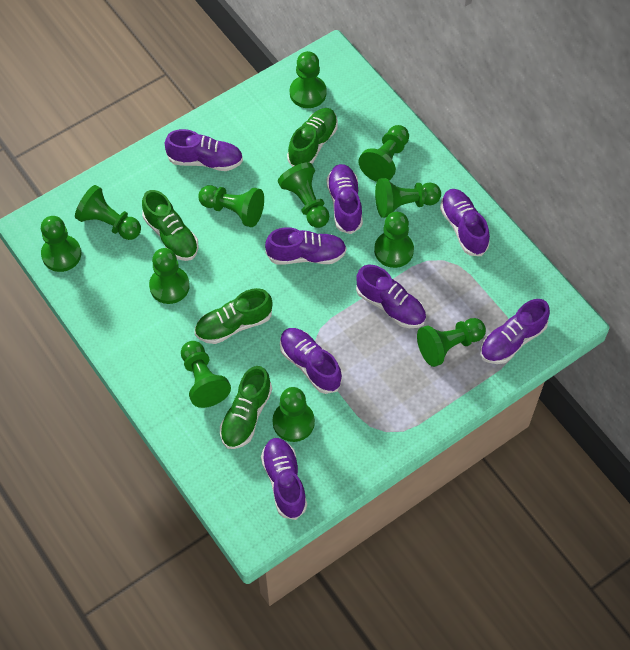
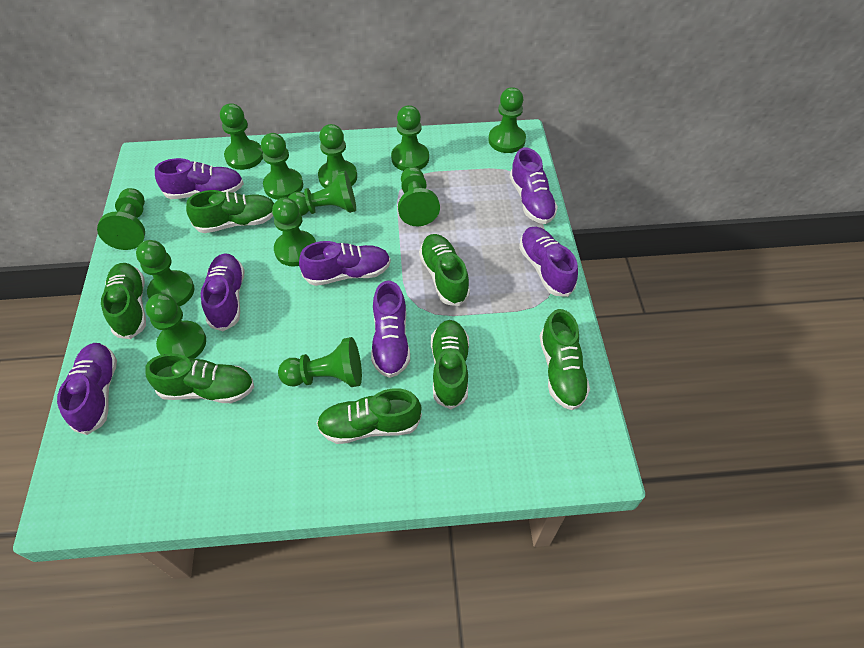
green shoe: 4 -> 7
purple shoe: 8 -> 7

